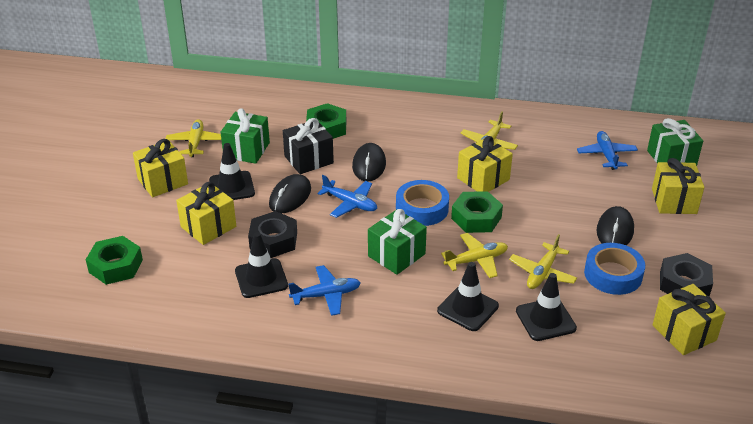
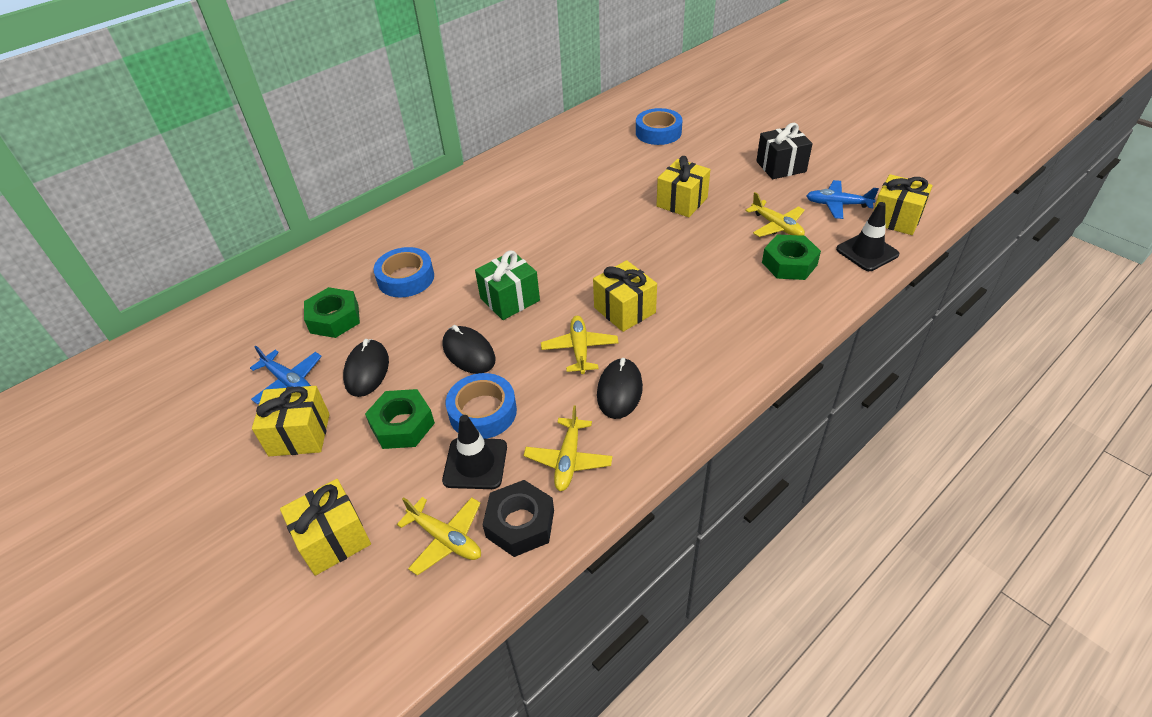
black nut: 2 -> 1
black traffic cone: 4 -> 2
blue plane: 3 -> 2
blue tape: 2 -> 3
green gift: 3 -> 1

